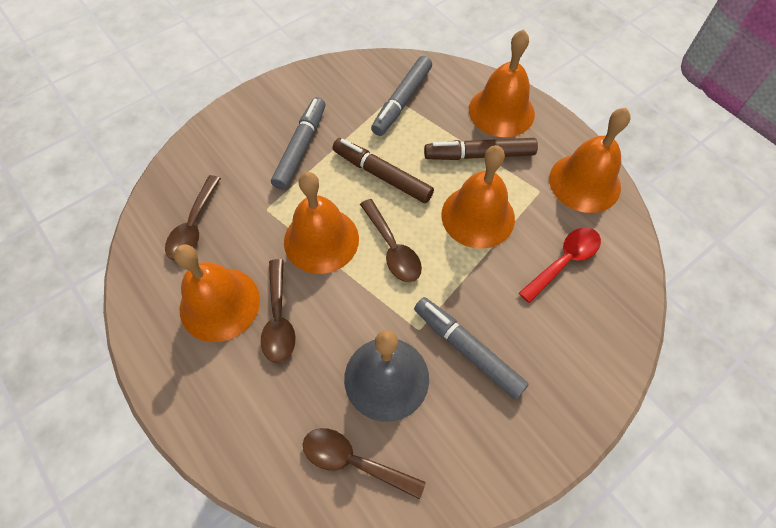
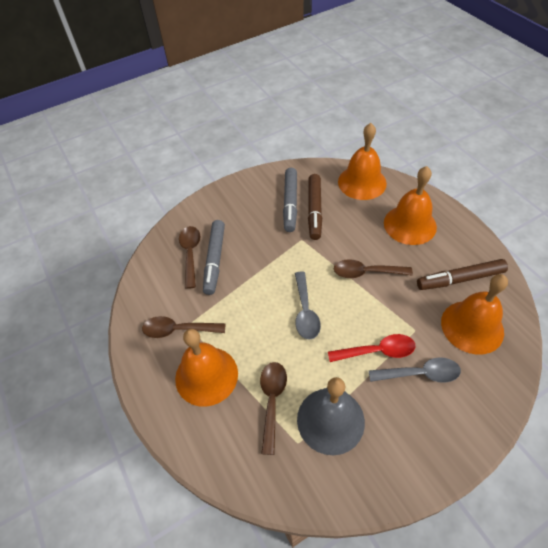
grey marker: 3 -> 2
grey spoon: 0 -> 2
orange bell: 5 -> 4

